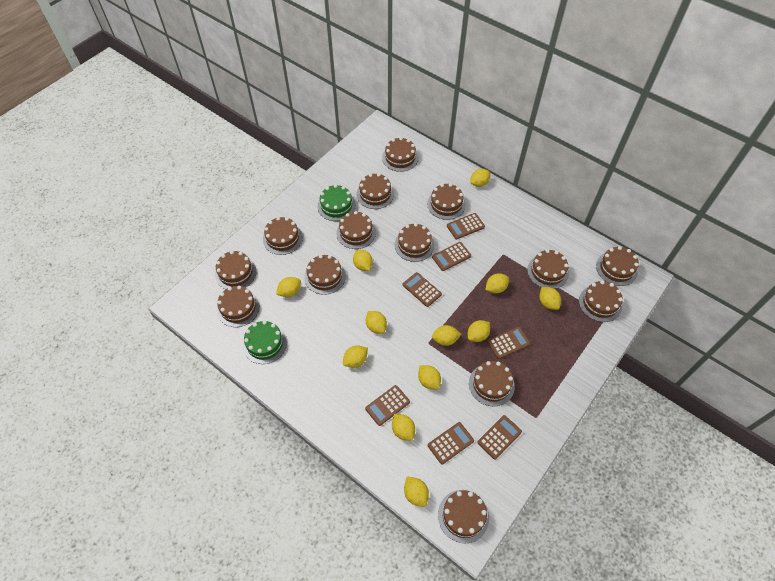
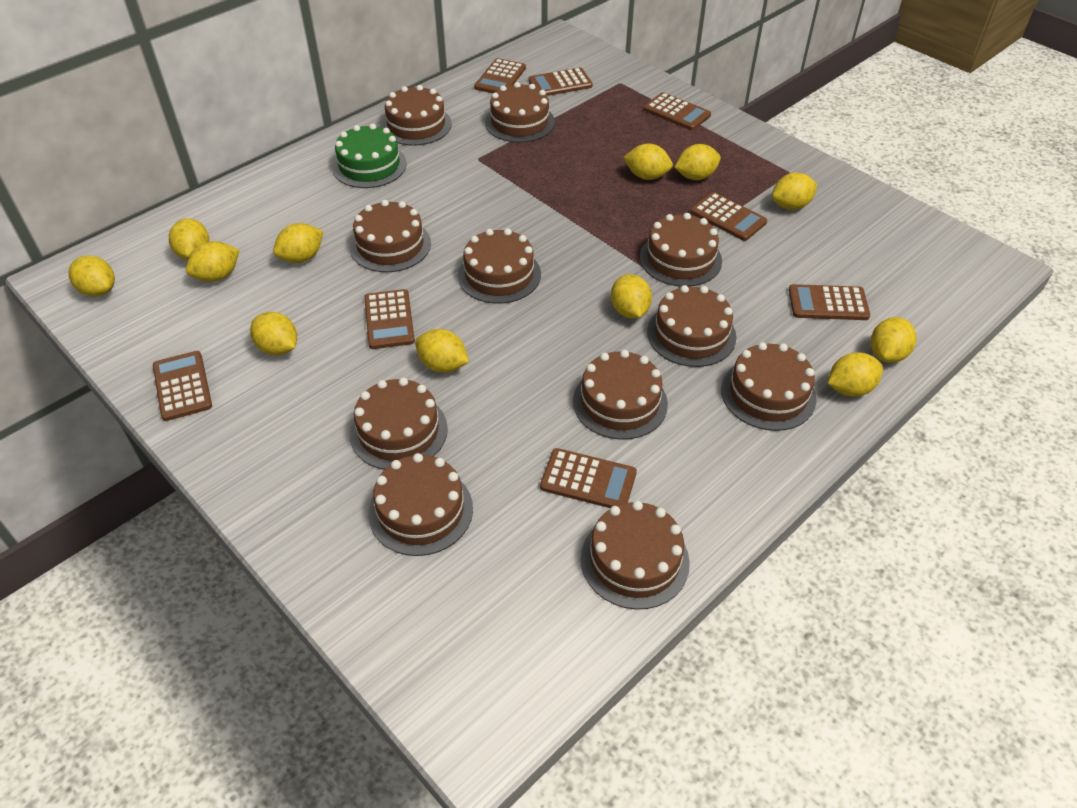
brown cake: 14 -> 11
brown calculator: 7 -> 8
green cake: 2 -> 1

